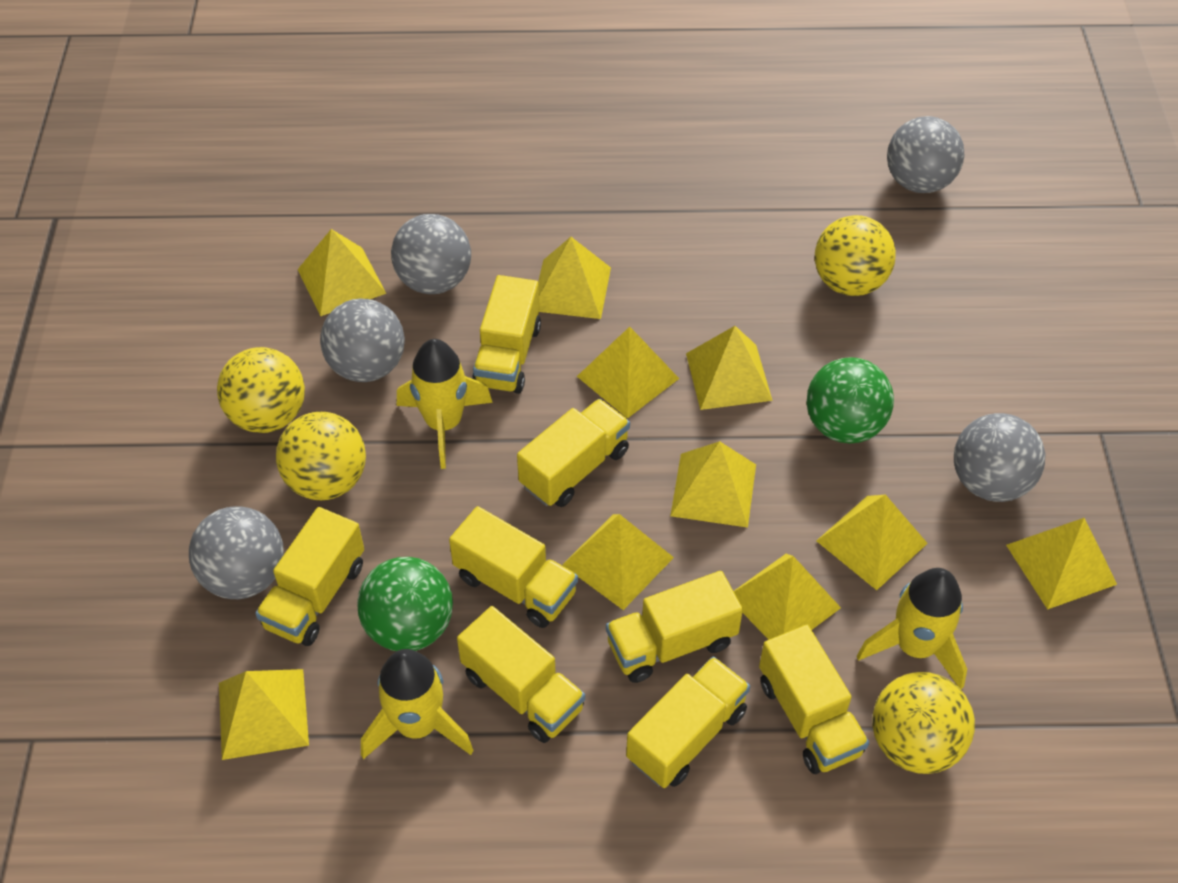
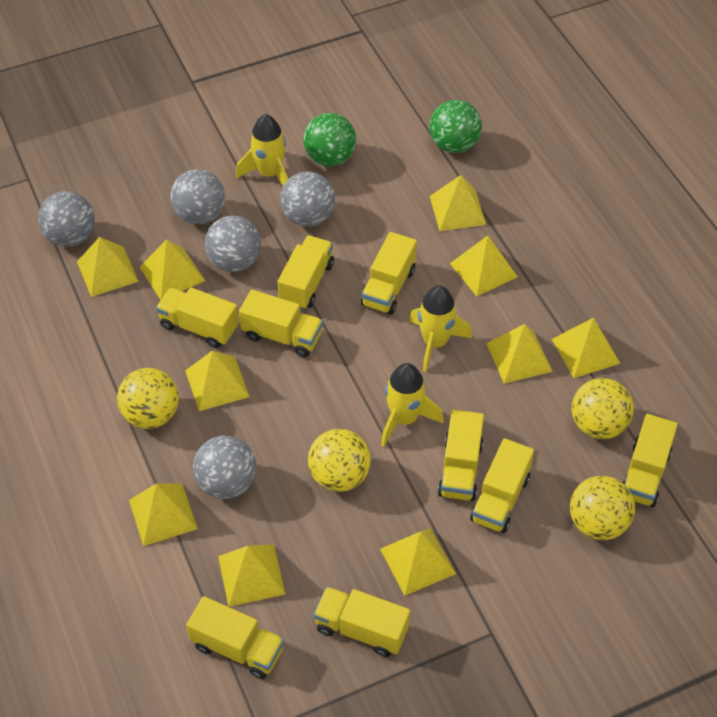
yellow truck: 8 -> 9

